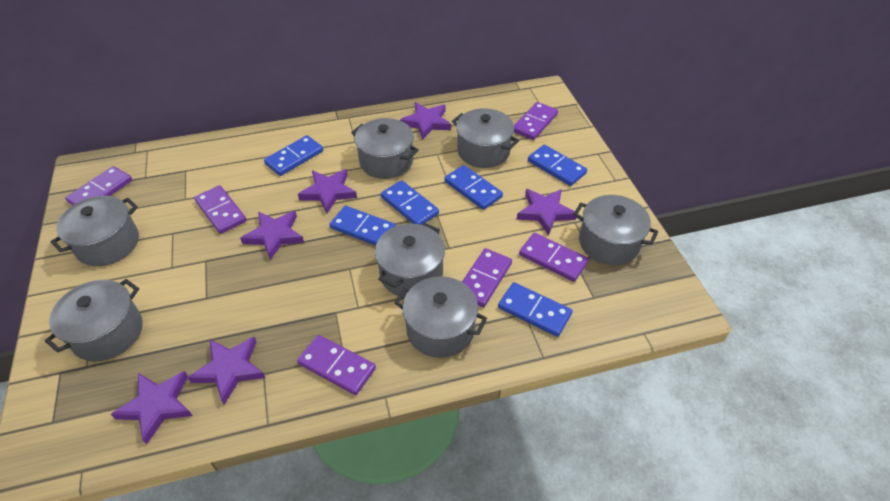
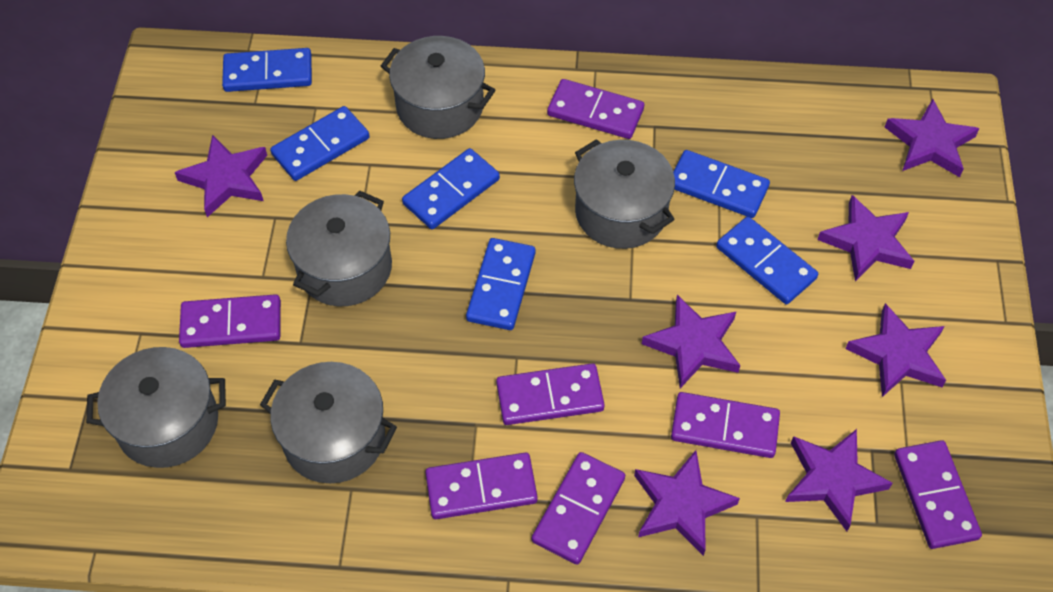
grey pot: 7 -> 5
purple domino: 6 -> 7
purple star: 6 -> 7

